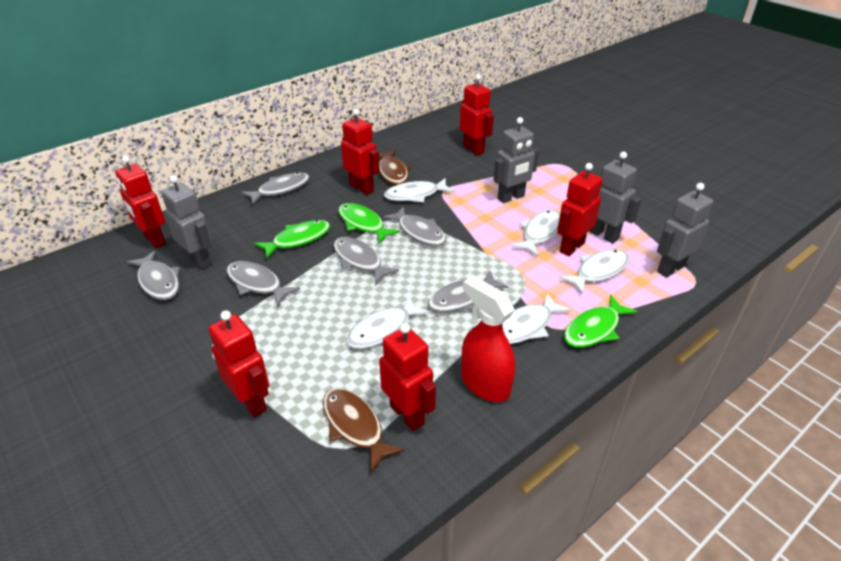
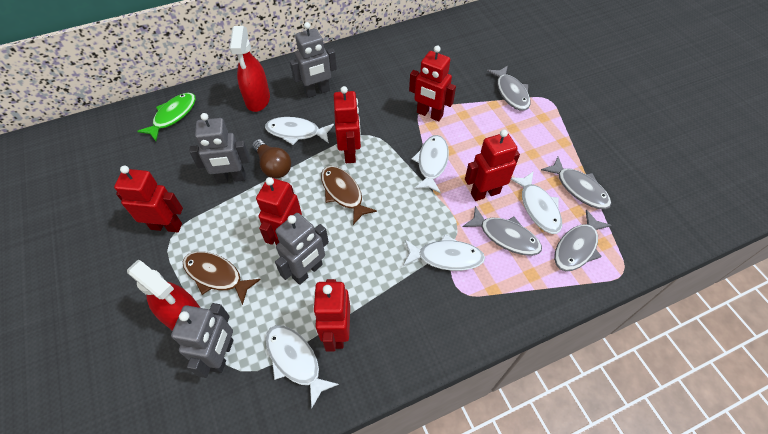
brown light bulb: 0 -> 1
green fish: 3 -> 1
grey fish: 6 -> 4
red spray bottle: 1 -> 2

